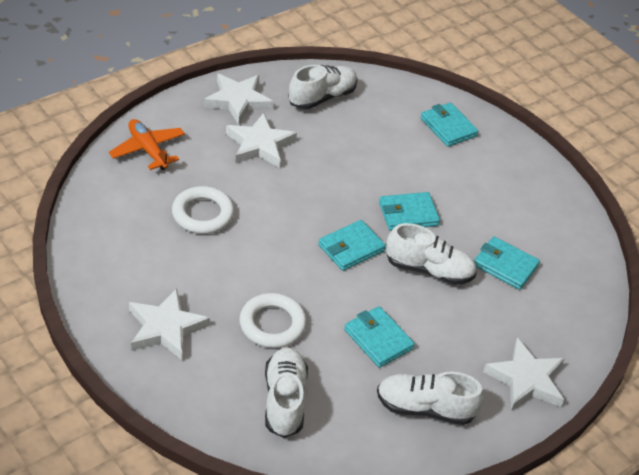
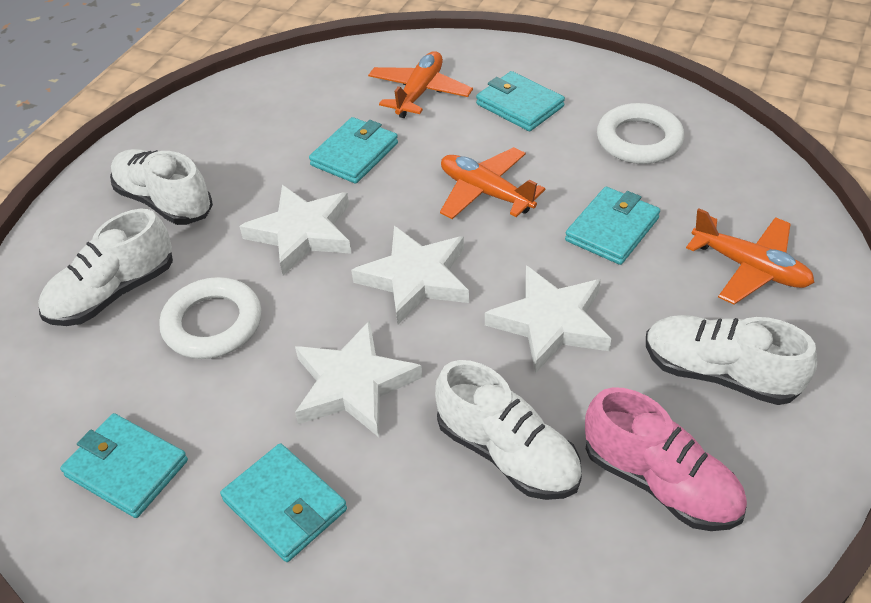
orange plane: 1 -> 3
pink shoe: 0 -> 1

